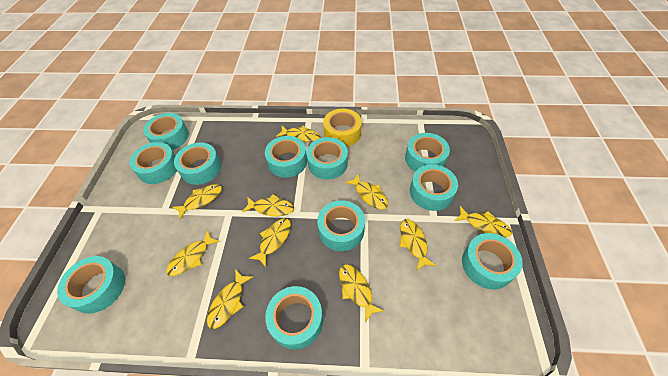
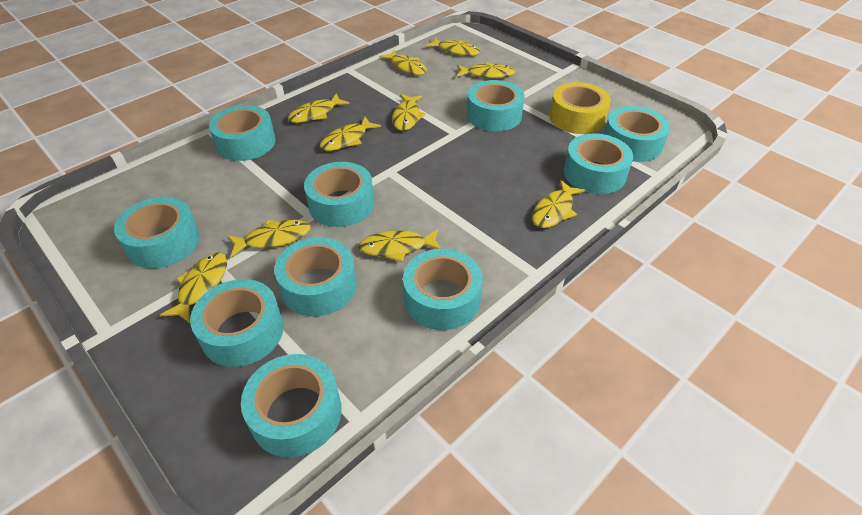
turquoise tape: 11 -> 10

